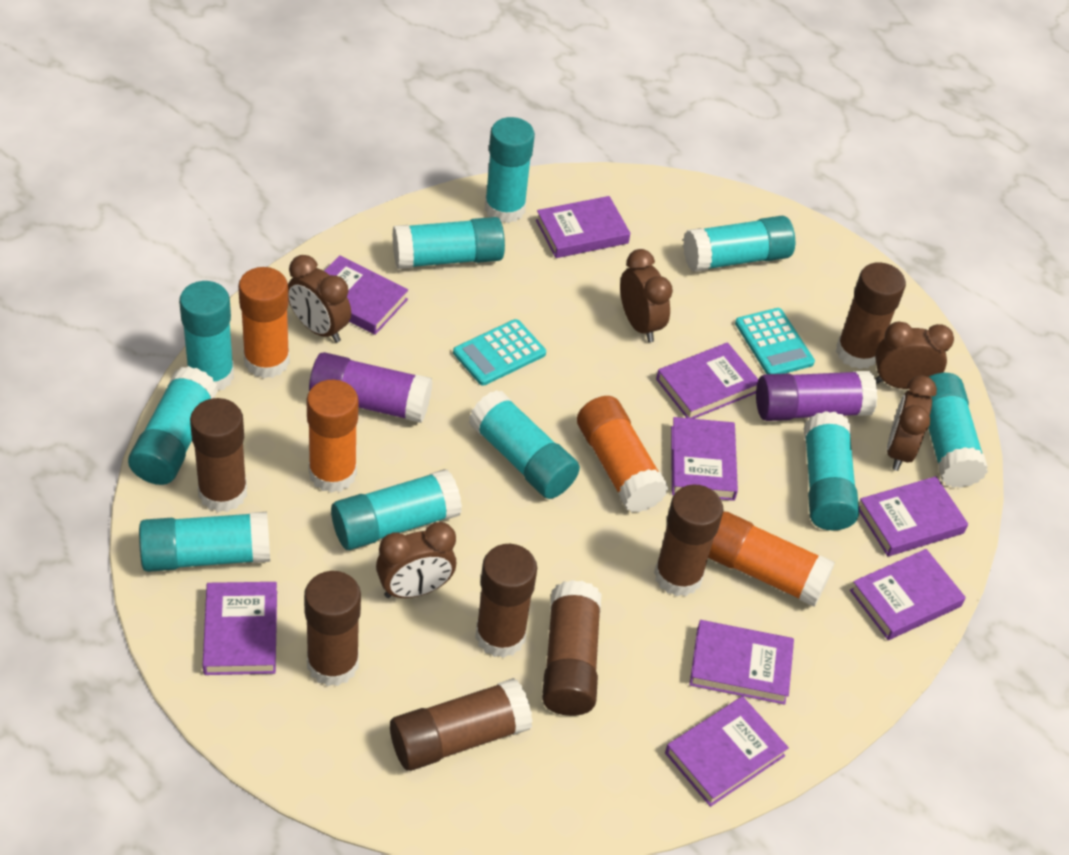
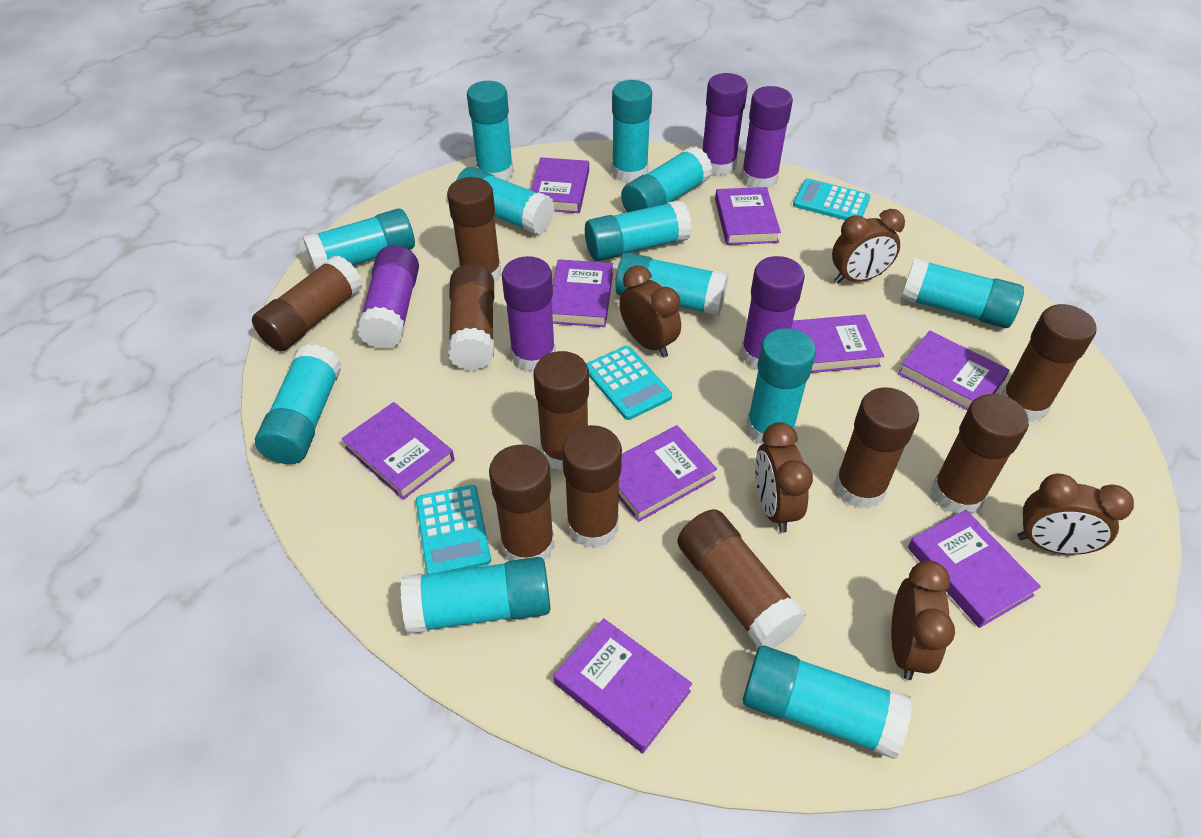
brown glue stick: 7 -> 10
orange glue stick: 4 -> 0
purple glue stick: 2 -> 5
turquoise calculator: 2 -> 3
turquoise glue stick: 10 -> 12

